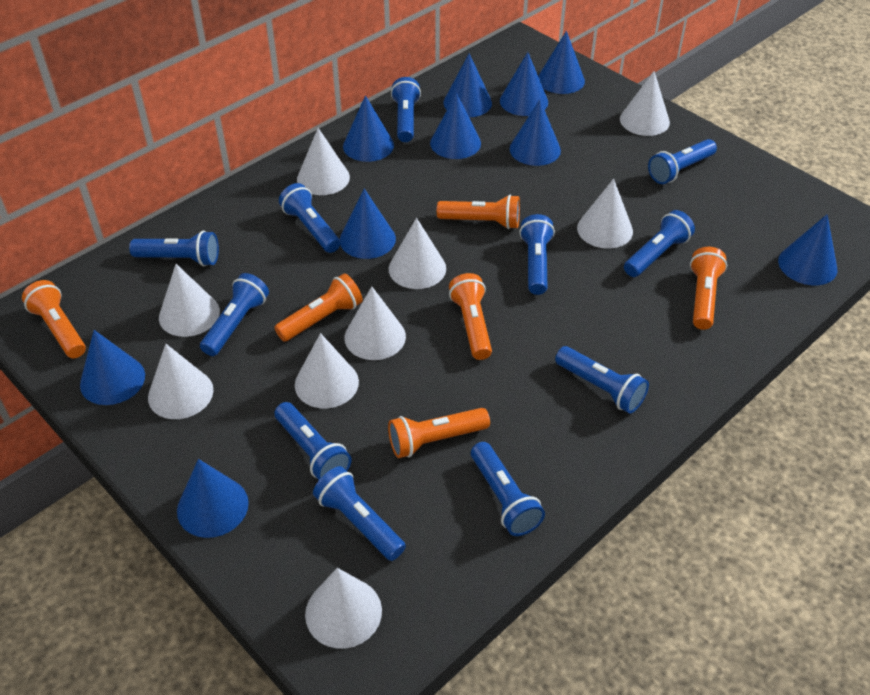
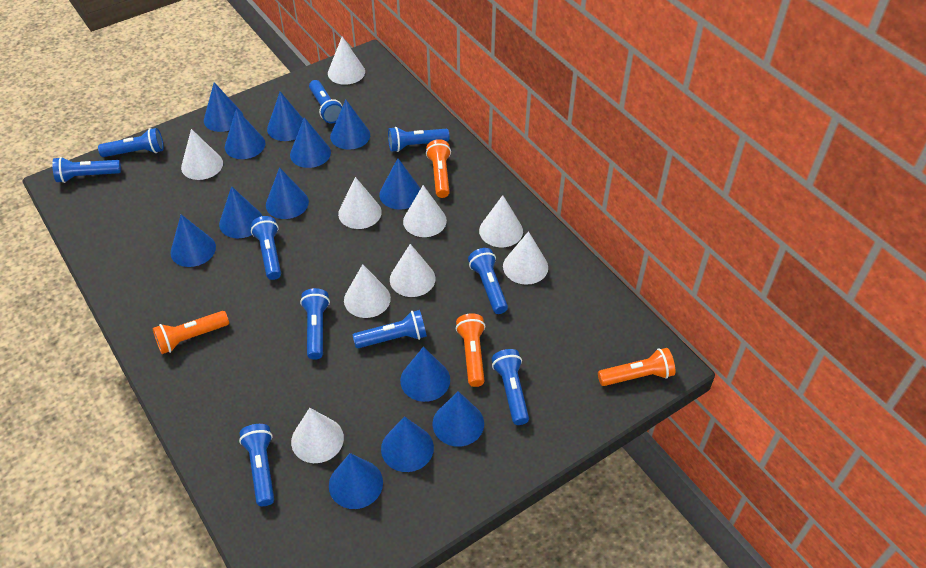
blue cone: 10 -> 13
blue flashlight: 11 -> 10
orange flashlight: 6 -> 4

